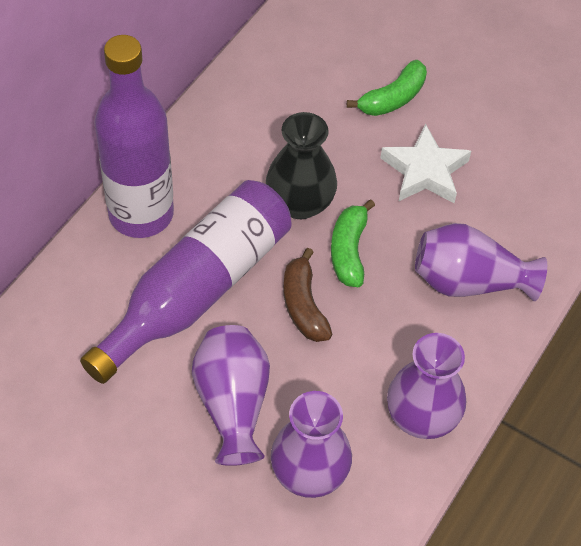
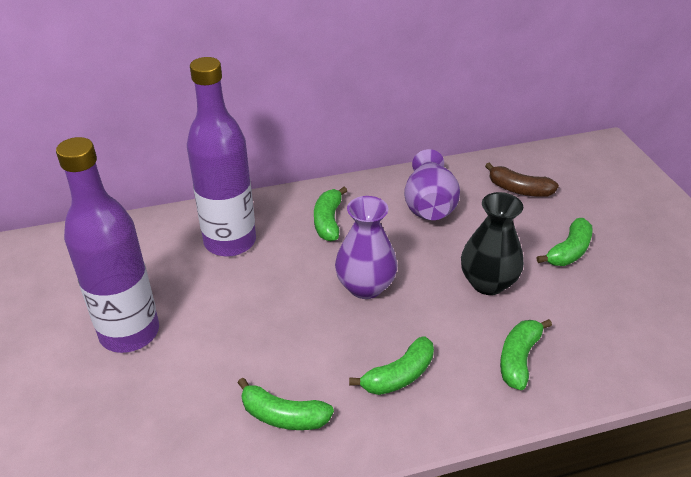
green banana: 2 -> 5
purple vase: 4 -> 2
white star: 1 -> 0

